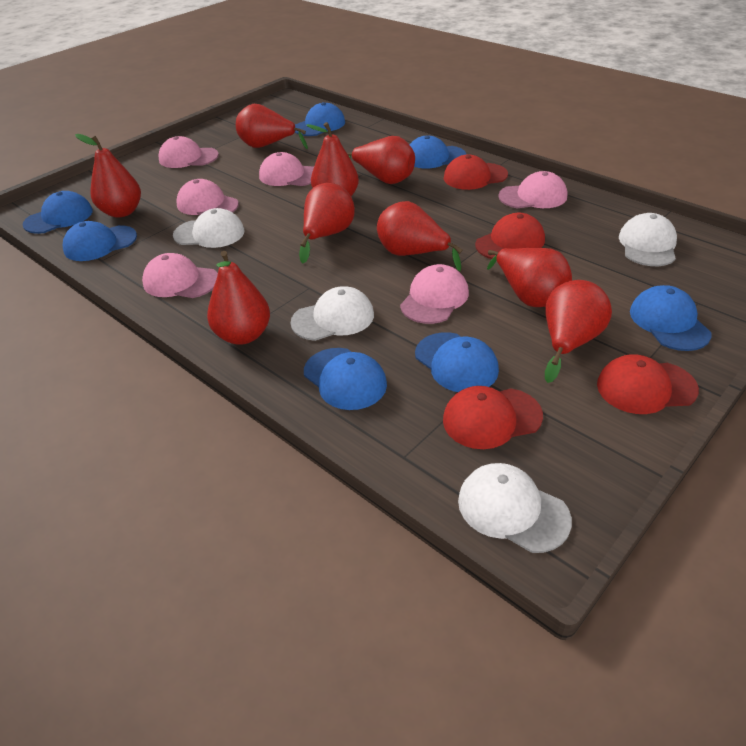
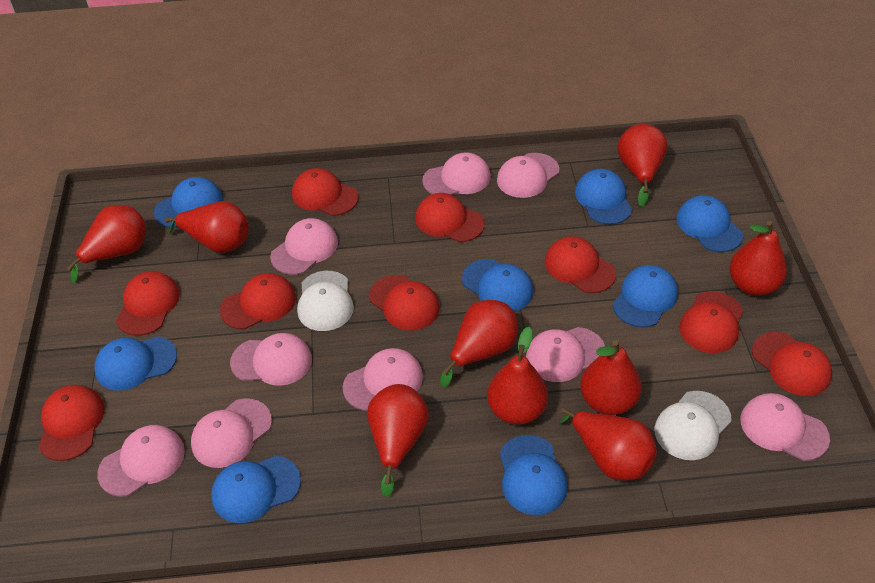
blue cap: 7 -> 8
pink cap: 6 -> 9
red cap: 4 -> 9
white cap: 4 -> 2

